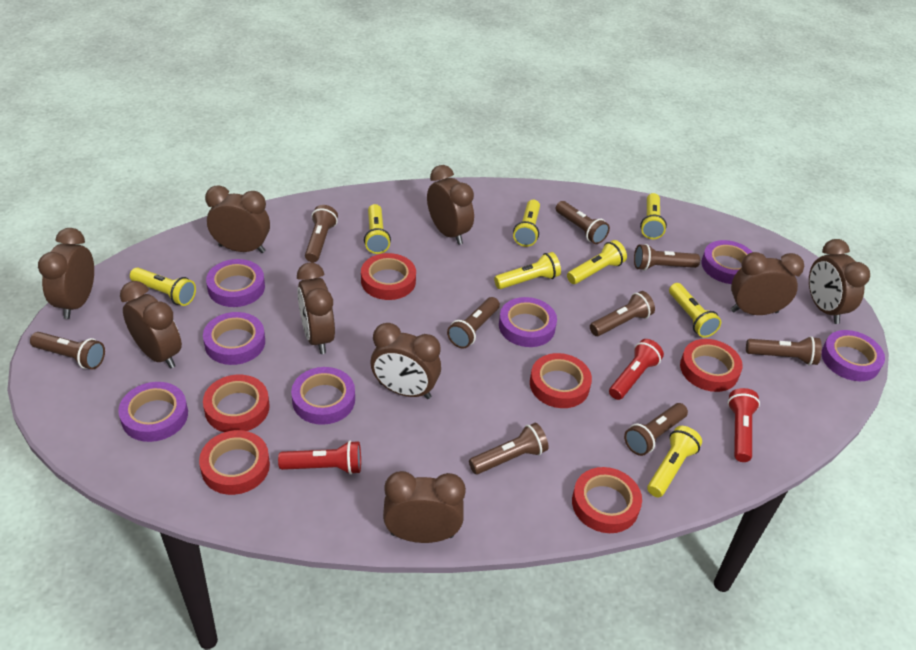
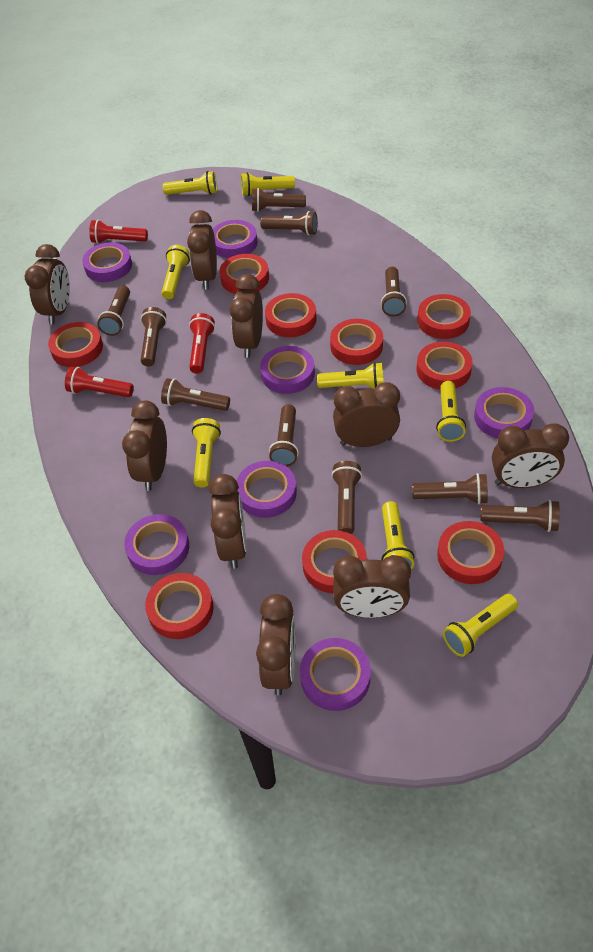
brown flashlight: 9 -> 10
red tape: 6 -> 9

